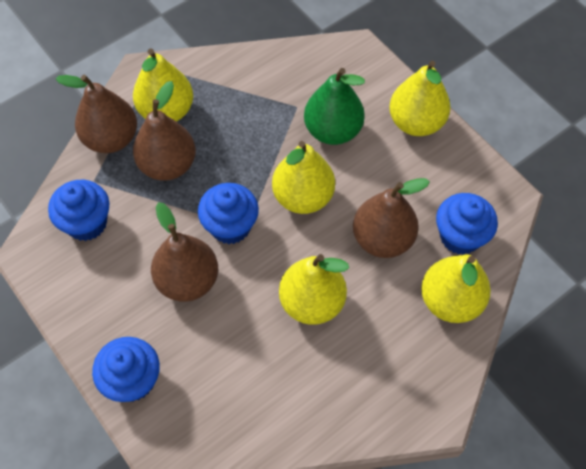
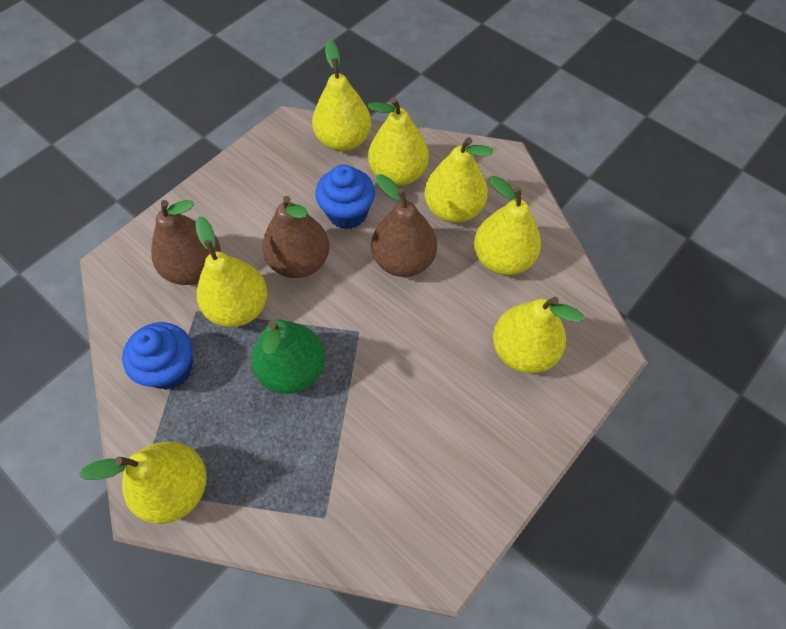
blue cupcake: 4 -> 2
brown pear: 4 -> 3
yellow pear: 5 -> 7

